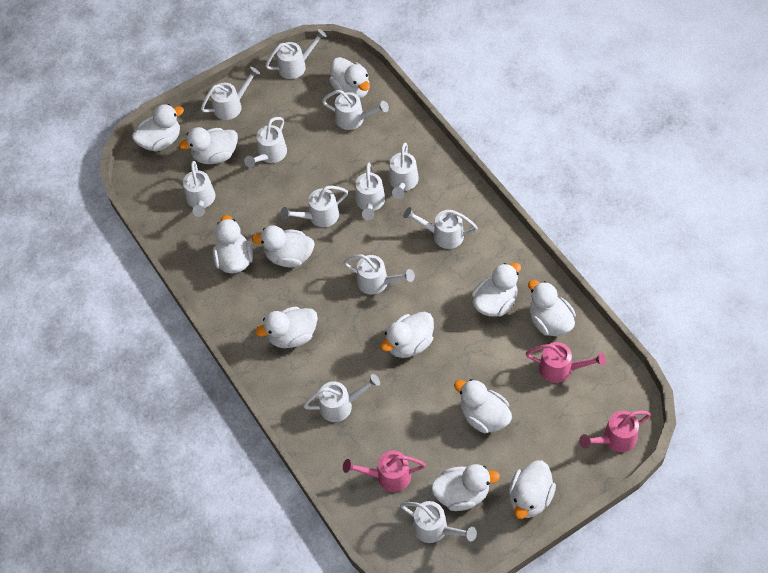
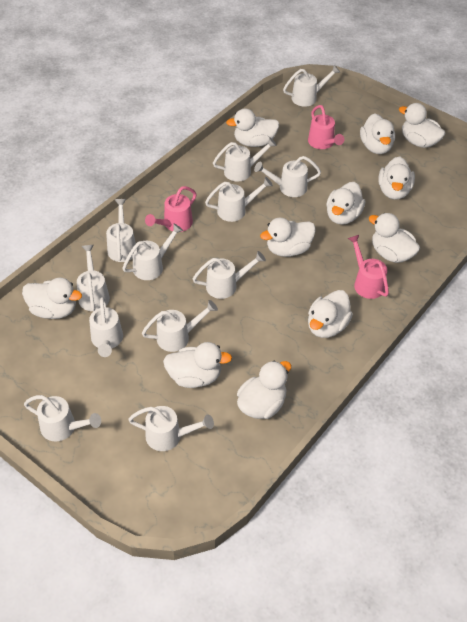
white duck: 12 -> 11

